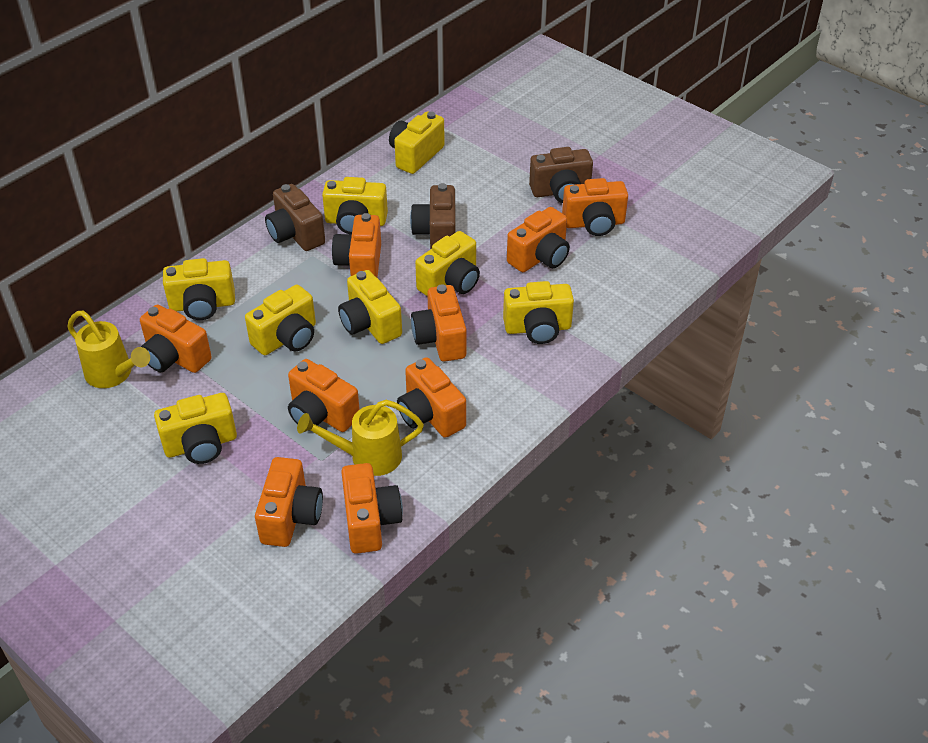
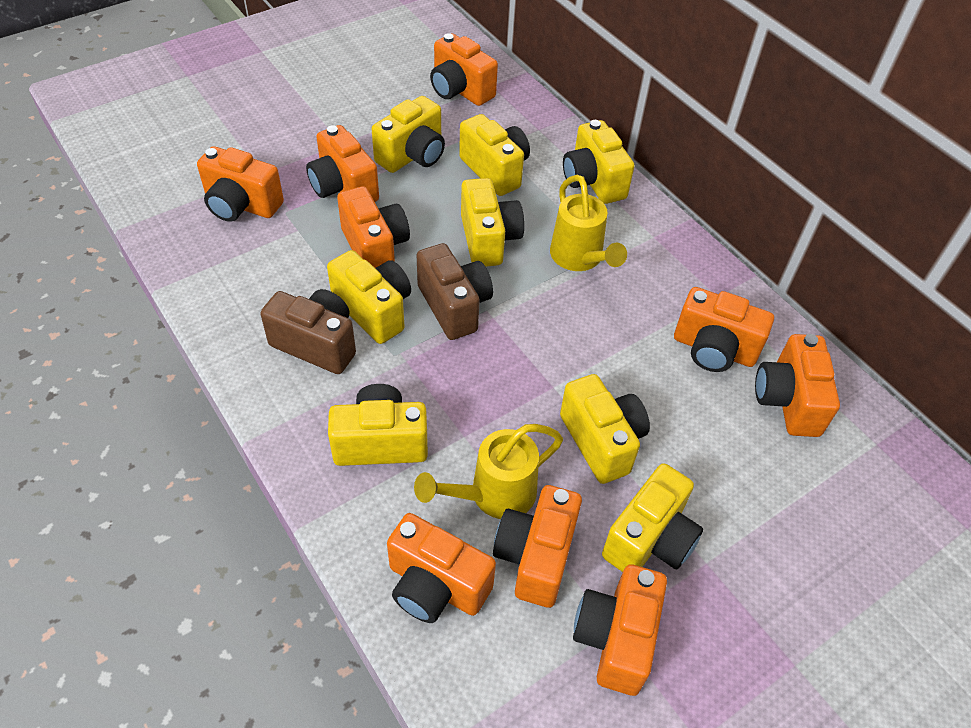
brown camera: 3 -> 2

